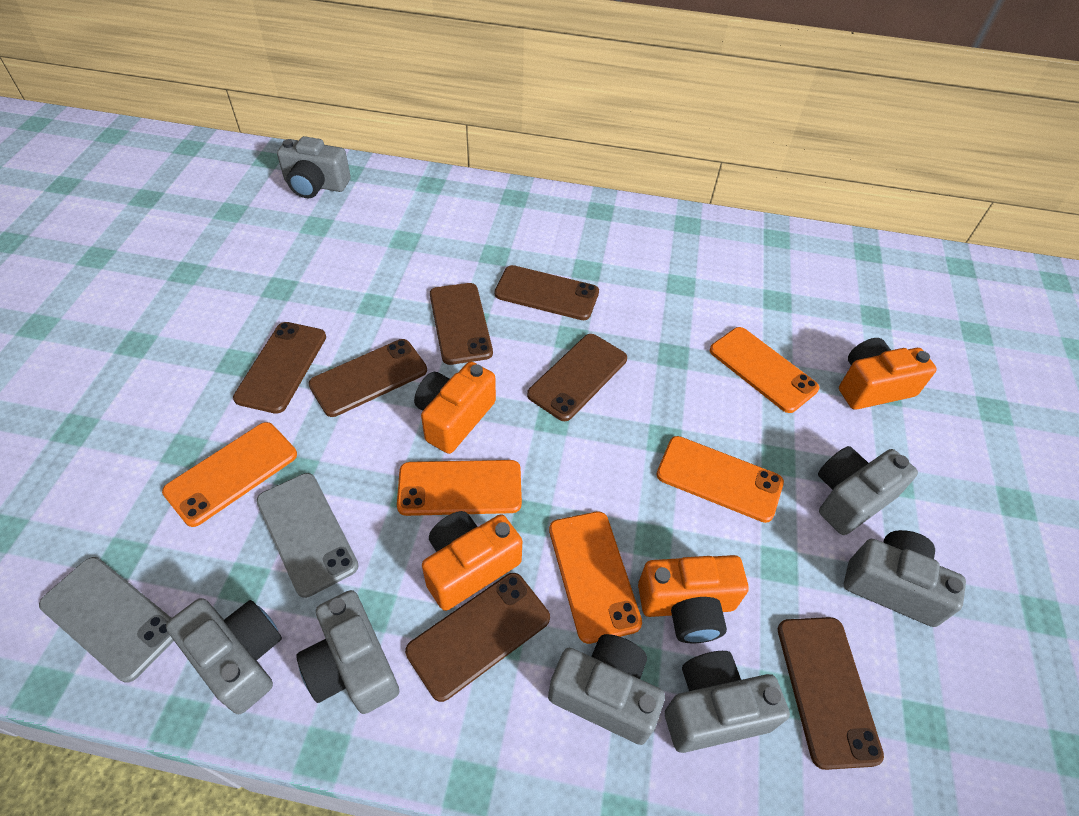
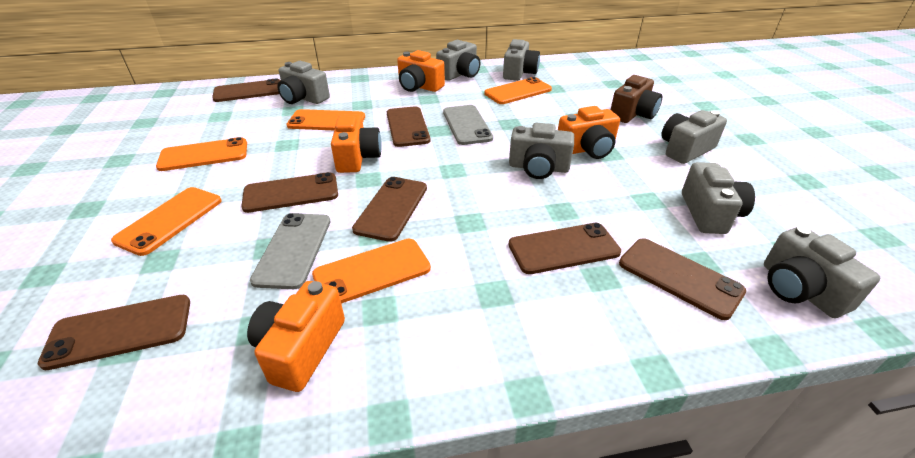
brown camera: 0 -> 1

